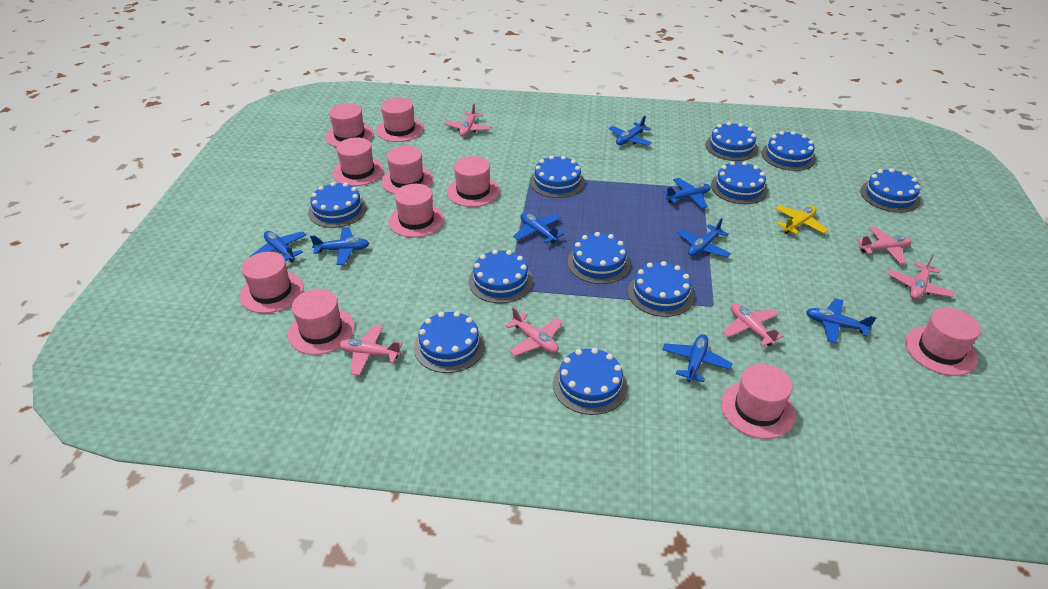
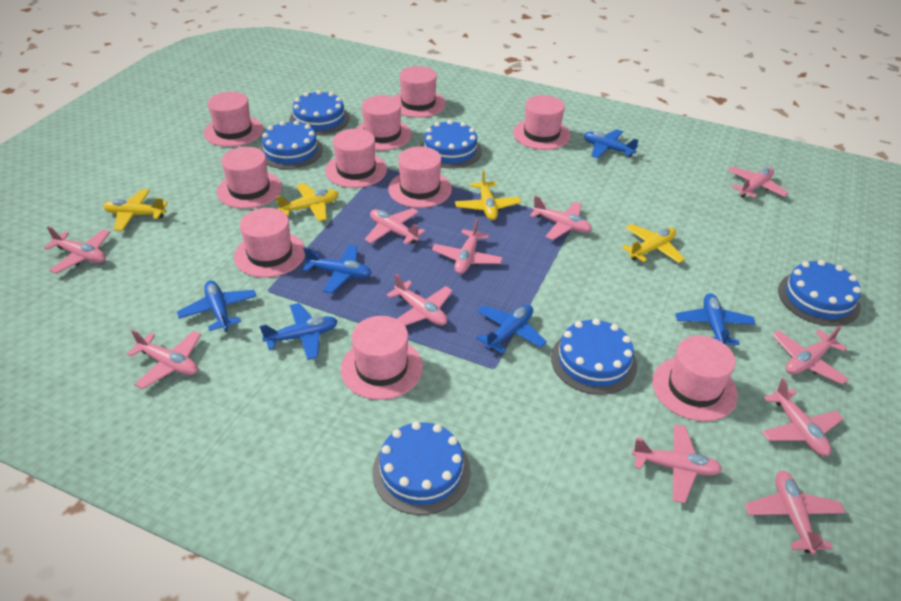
blue cake: 11 -> 6
blue plane: 8 -> 6
pink plane: 6 -> 11
yellow plane: 1 -> 4

